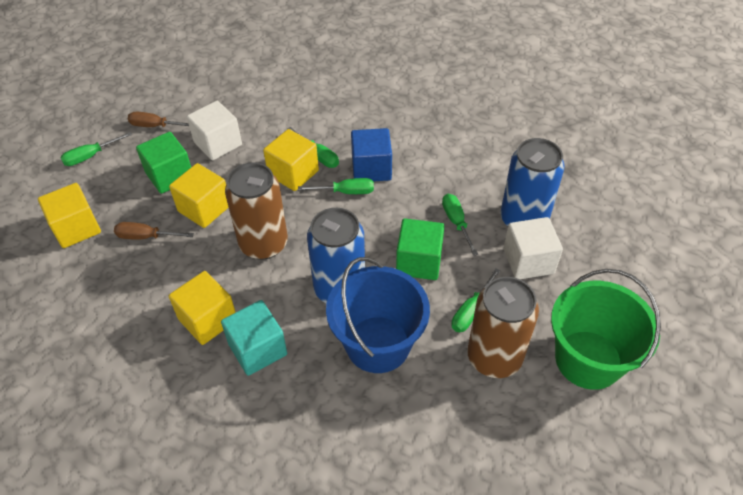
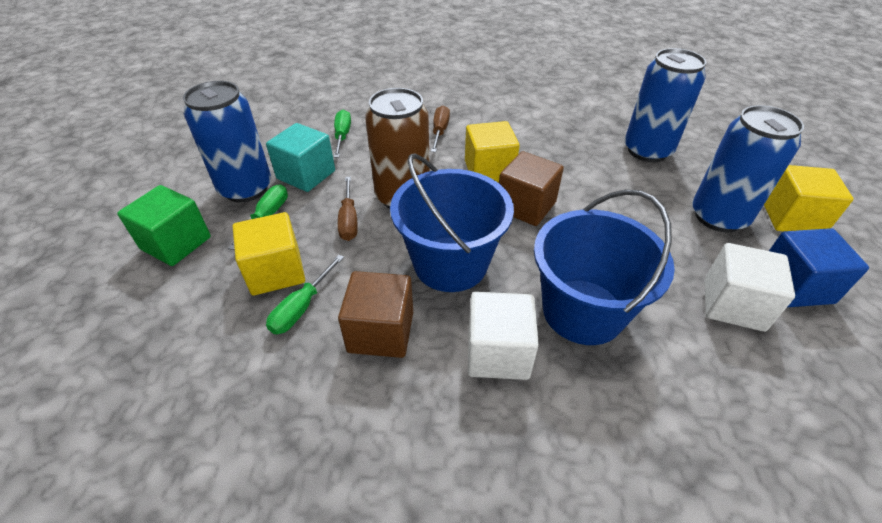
blue bucket: 1 -> 2
blue can: 2 -> 3
brown can: 2 -> 1
brown cube: 0 -> 2
green bucket: 1 -> 0
green cube: 2 -> 1
green screwdriver: 5 -> 3
yellow cube: 4 -> 3

